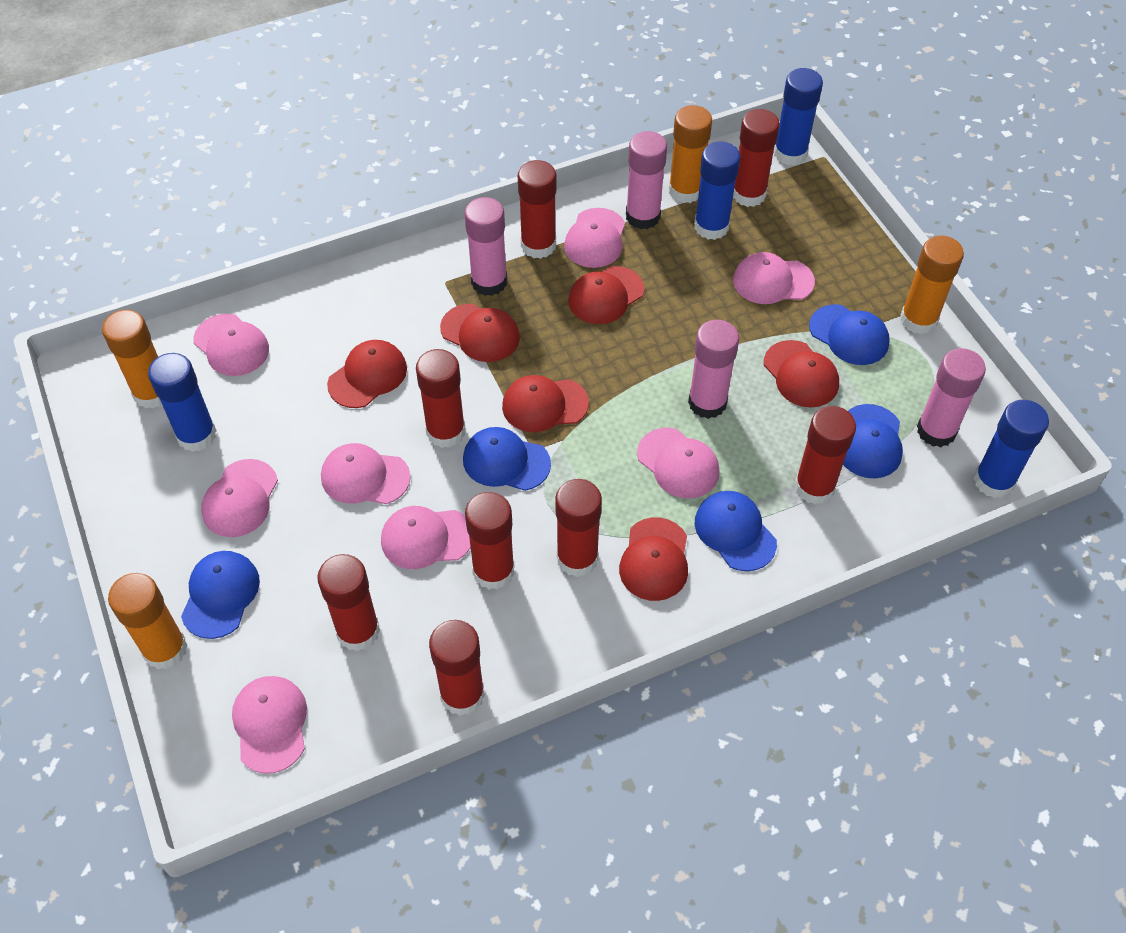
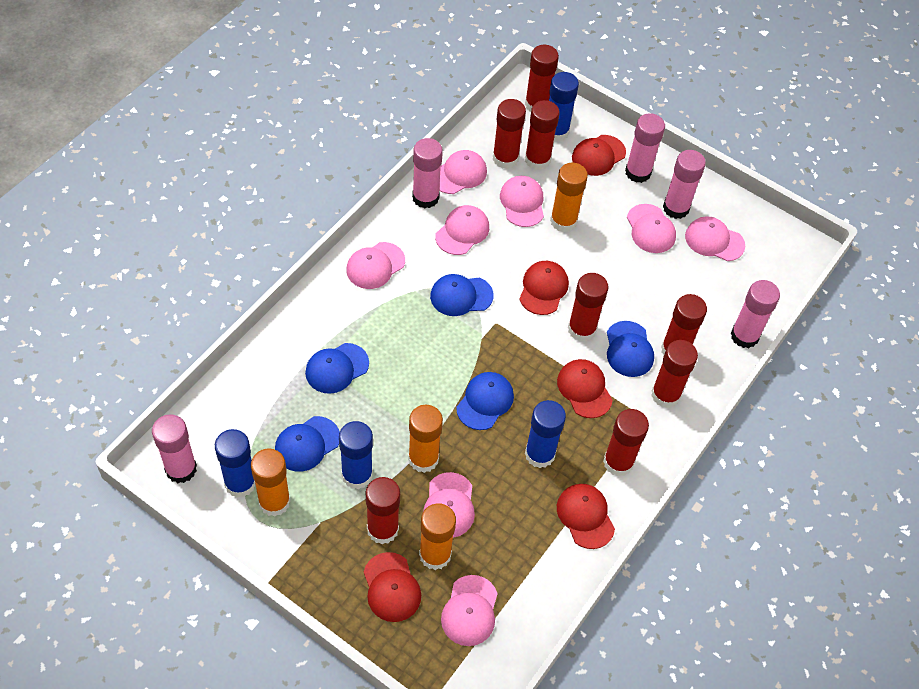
pink glue stick: 4 -> 5
red cap: 6 -> 5

